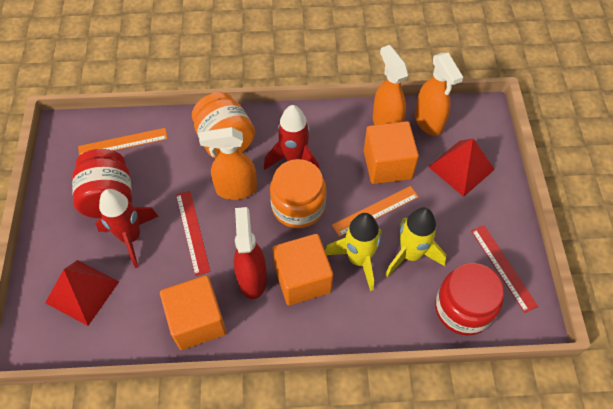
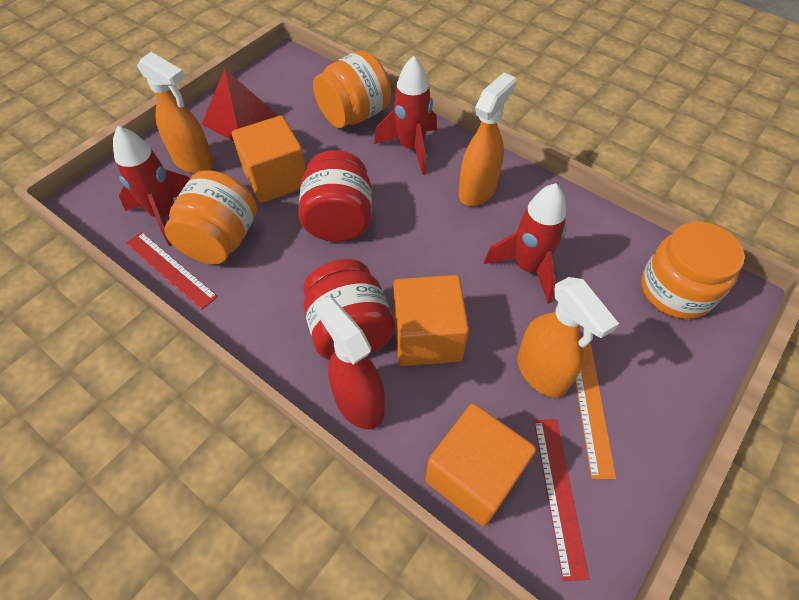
orange jar: 2 -> 3
orange ruler: 2 -> 1
red pyramid: 2 -> 1
red rocket: 2 -> 3
yellow rocket: 2 -> 0

